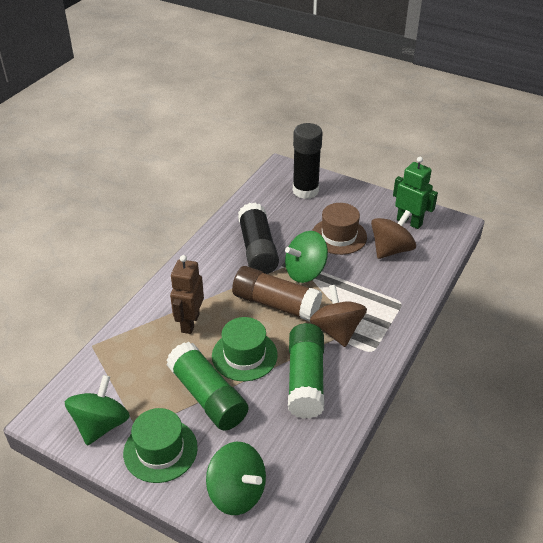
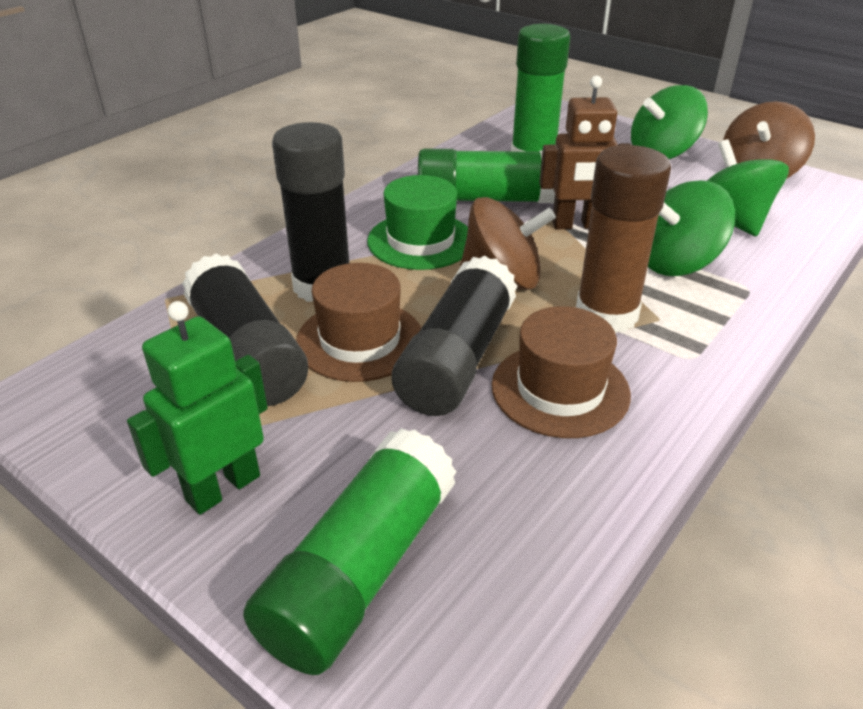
black glue stick: 2 -> 3
brown hat: 1 -> 2
green glue stick: 2 -> 3
green hat: 2 -> 1

